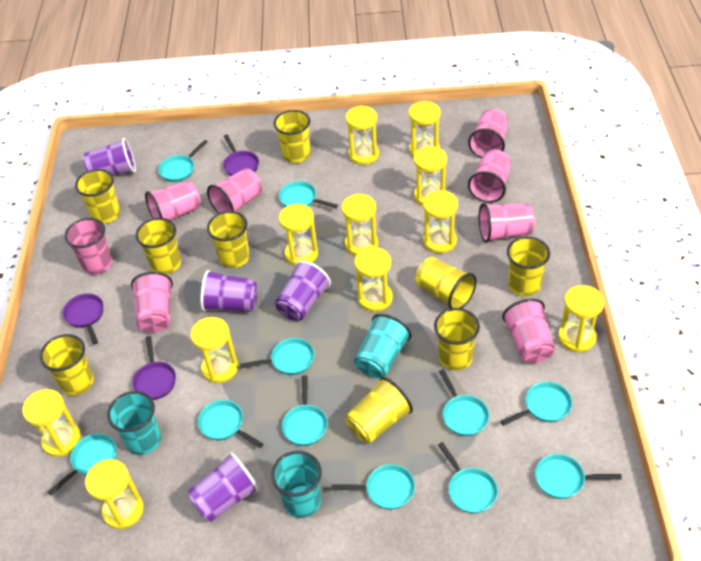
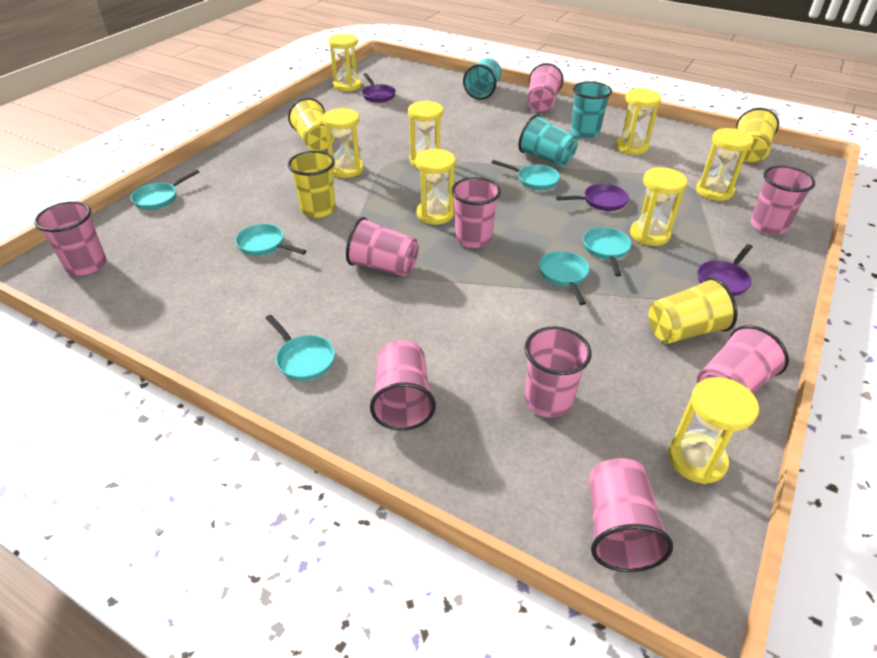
pink cup: 8 -> 9
purple cup: 4 -> 0
turquoise pan: 11 -> 6
yellow cup: 9 -> 4
yellow hourglass: 11 -> 8

